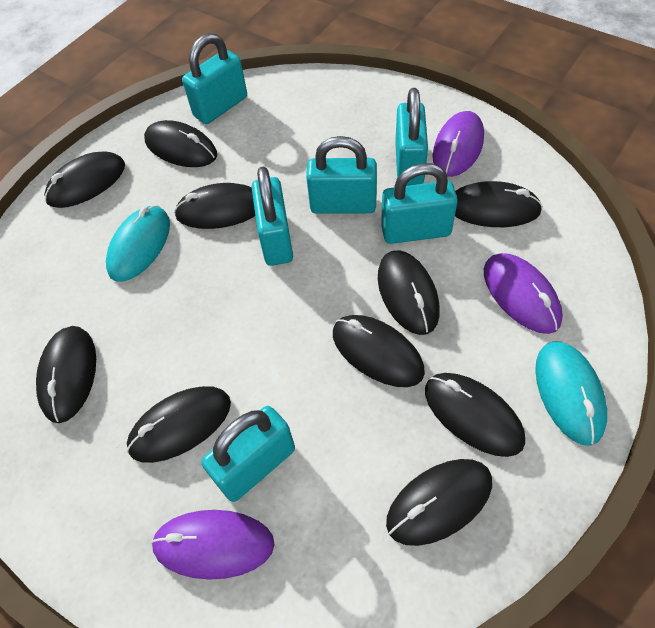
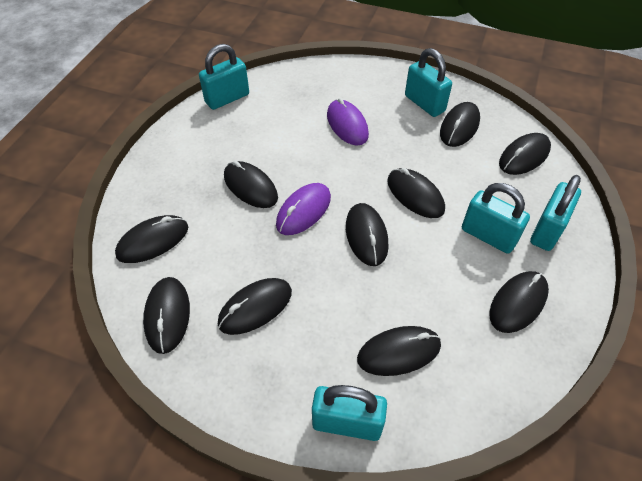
purple mouse: 3 -> 2
turquoise mouse: 2 -> 0
turquoise padlock: 6 -> 5

